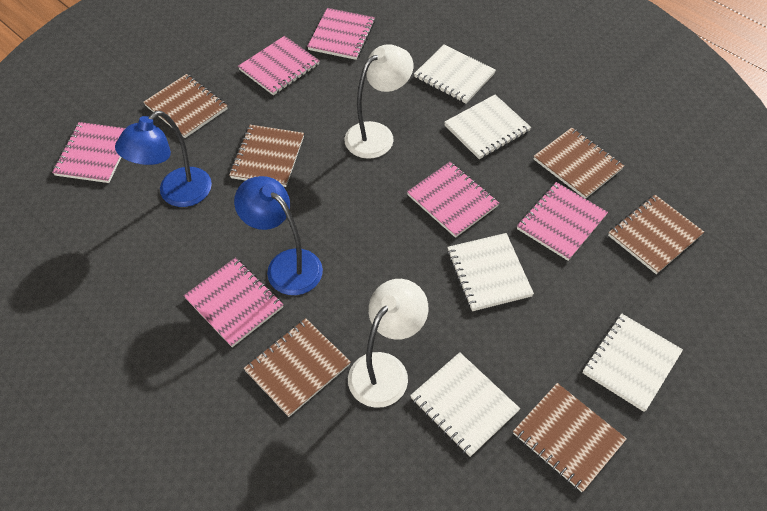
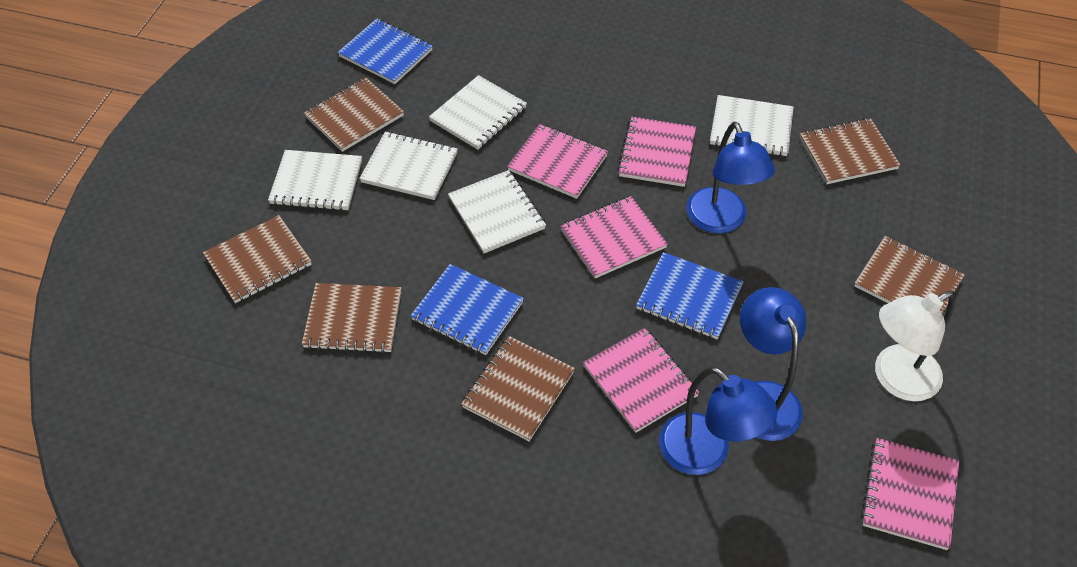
blue lamp: 2 -> 3
blue notebook: 0 -> 3
pink notebook: 6 -> 5
white lamp: 2 -> 1

